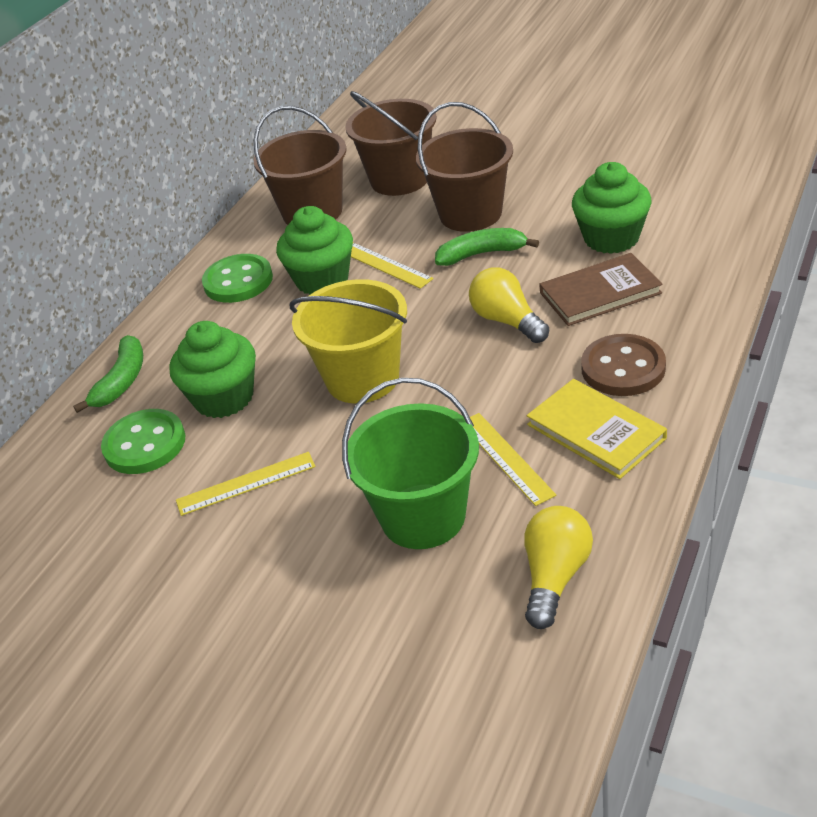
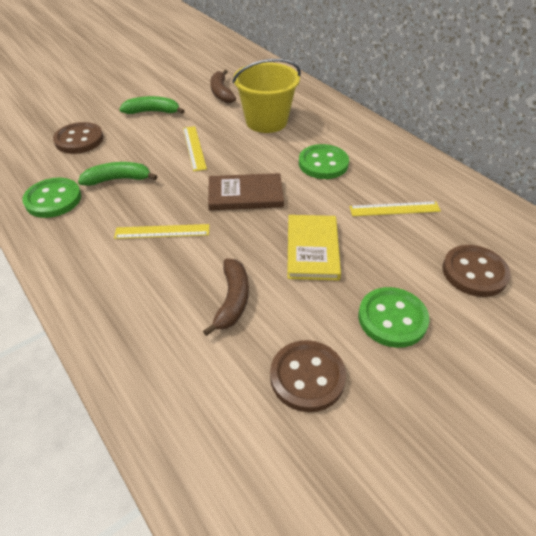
brown banana: 0 -> 2
brown bucket: 3 -> 0
brown button: 1 -> 3
green bucket: 1 -> 0
green button: 2 -> 3
green cupcake: 3 -> 0
yellow light bulb: 2 -> 0

